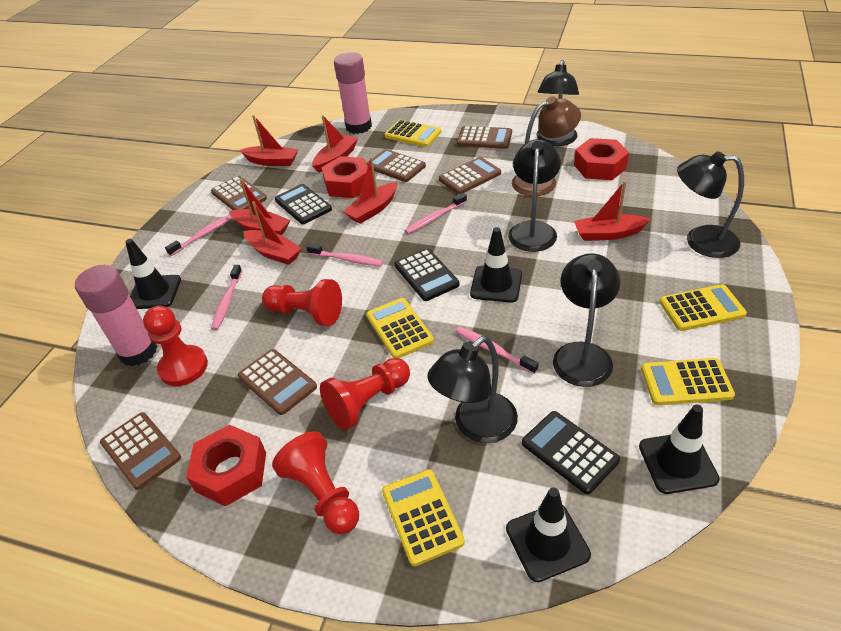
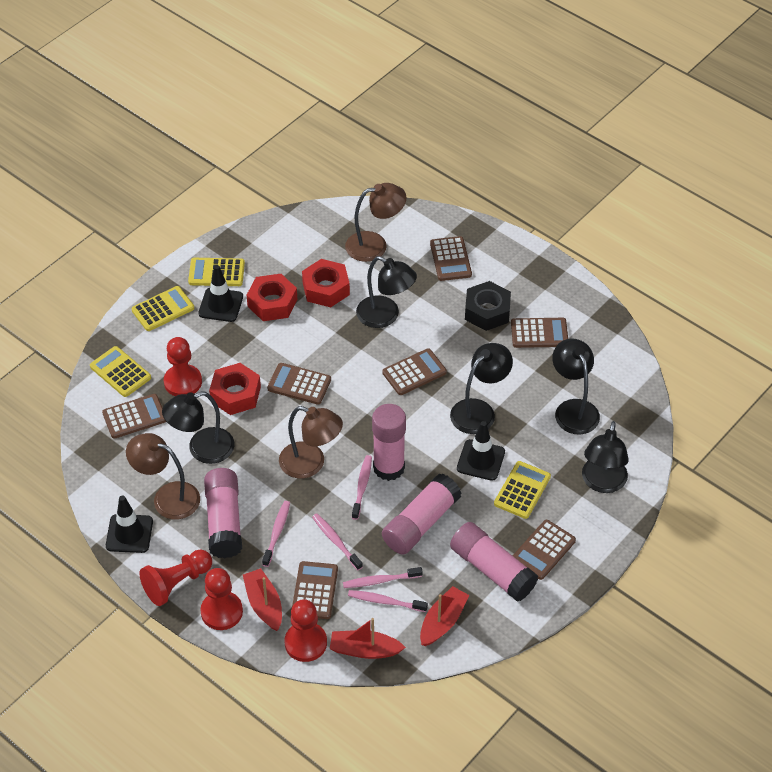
black calculator: 3 -> 0
black nut: 0 -> 1
black traffic cone: 4 -> 3
brown calculator: 6 -> 7
brown lamp: 1 -> 3
pink glue stick: 2 -> 4
red boat: 6 -> 3
yellow calculator: 5 -> 4

